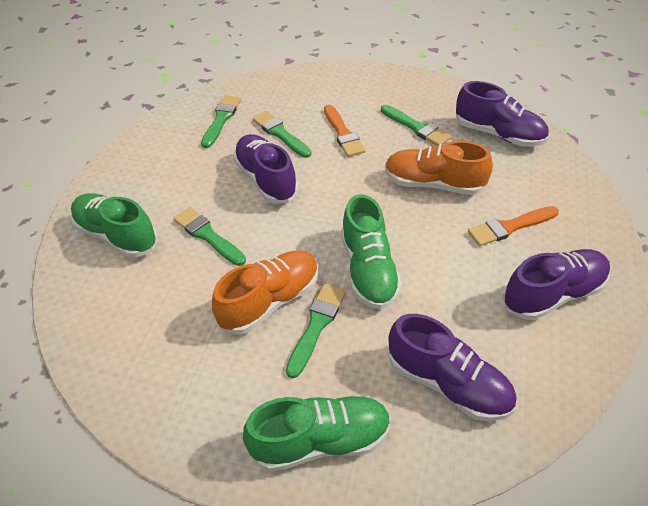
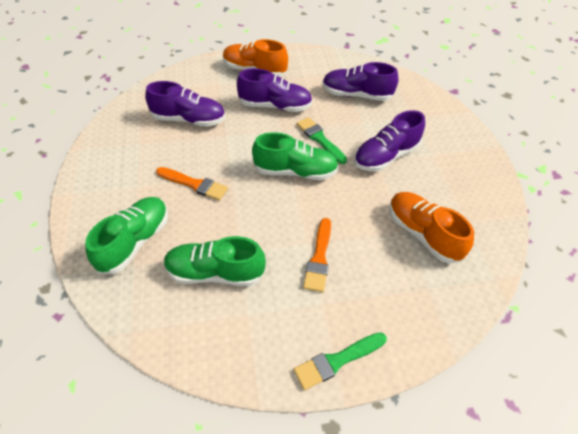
green brush: 5 -> 2

